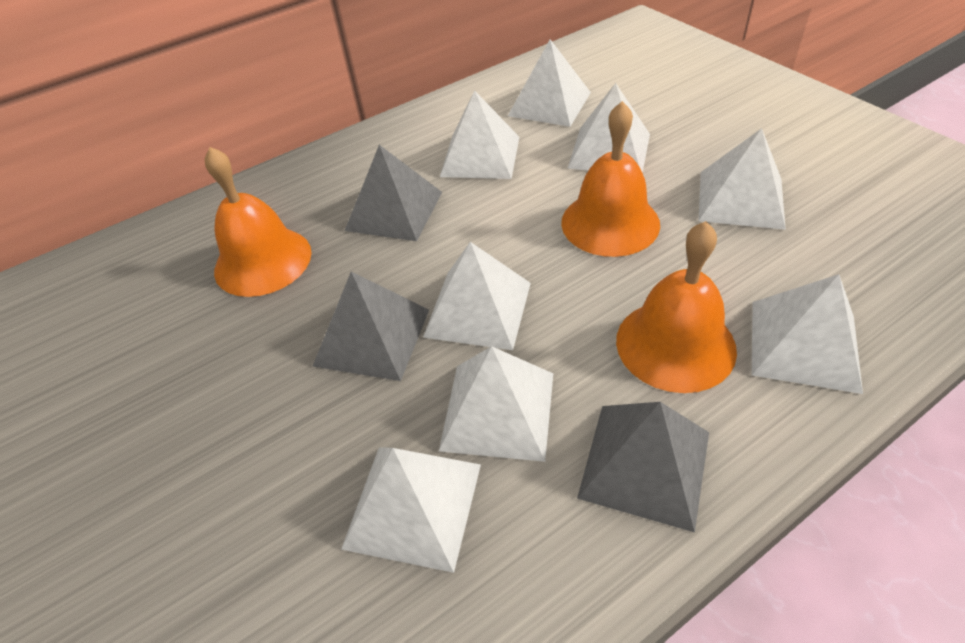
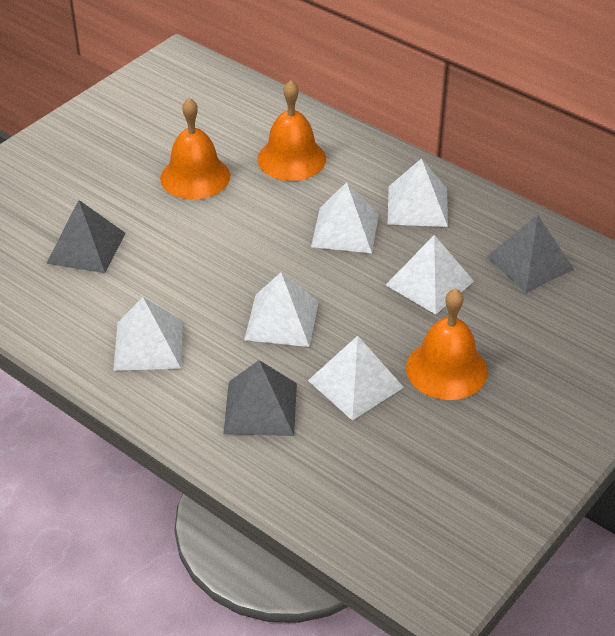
white pyramid: 8 -> 6

